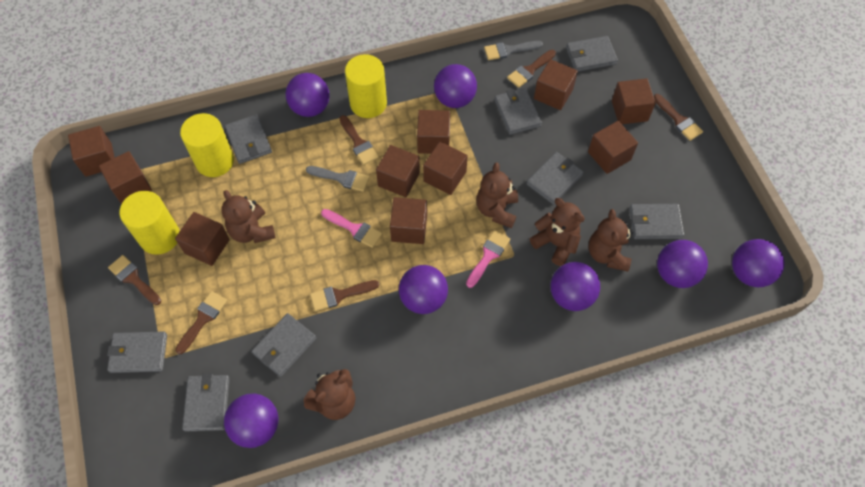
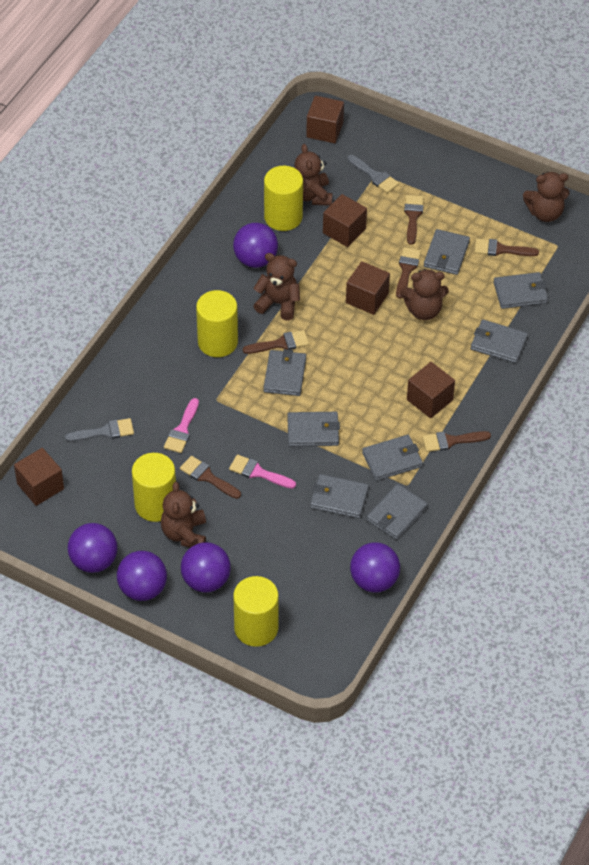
brown cube: 10 -> 5
purple ball: 7 -> 5
yellow cylinder: 3 -> 4

